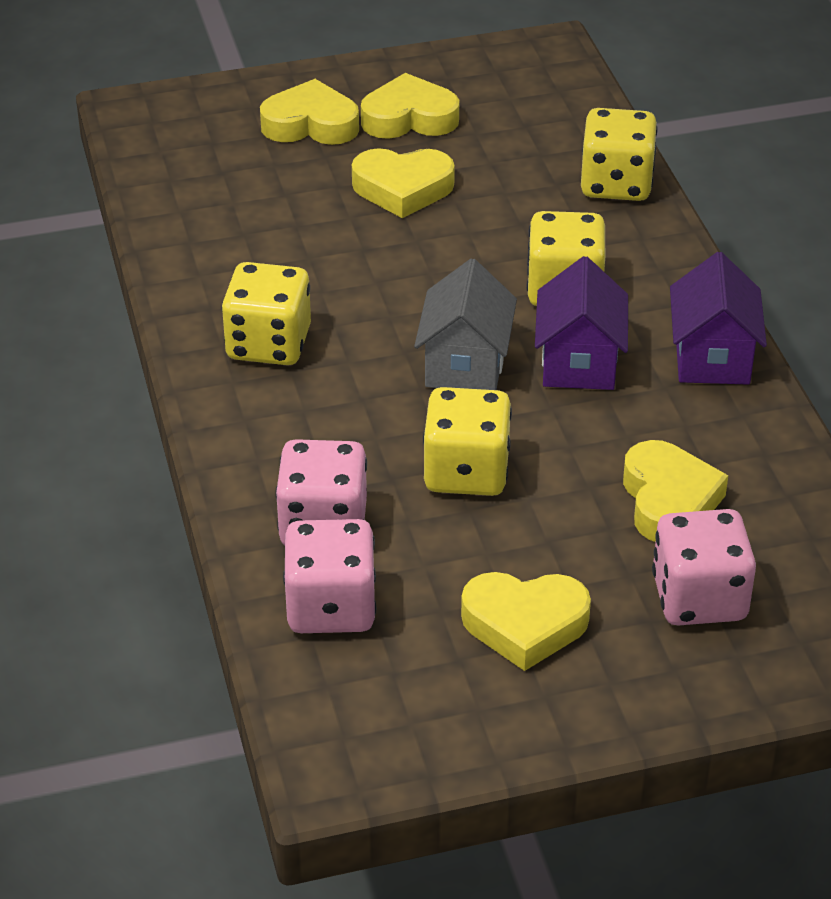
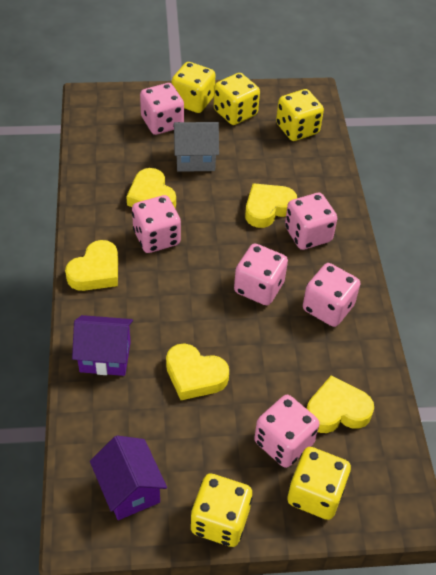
pink dice: 3 -> 6
yellow dice: 4 -> 5

